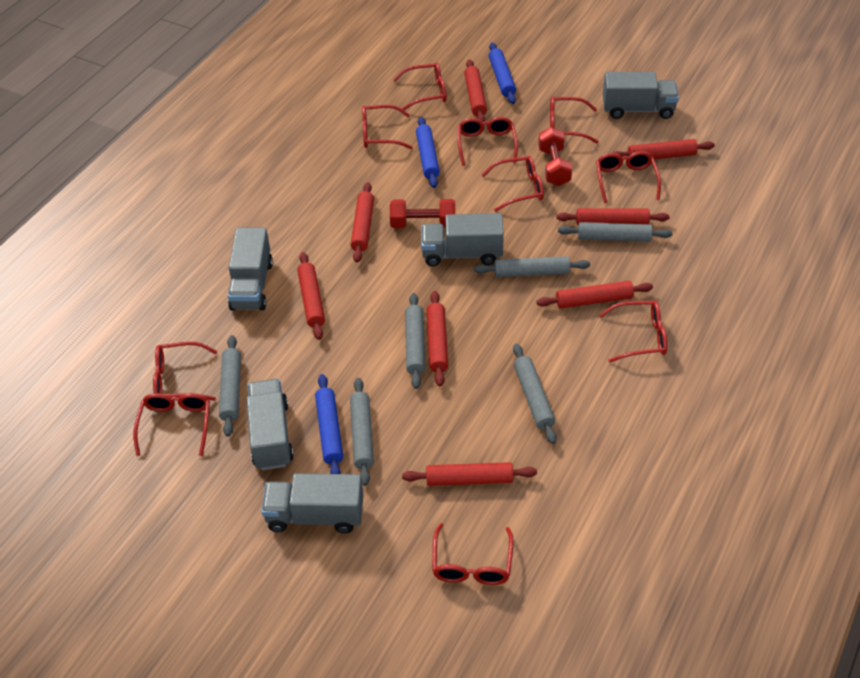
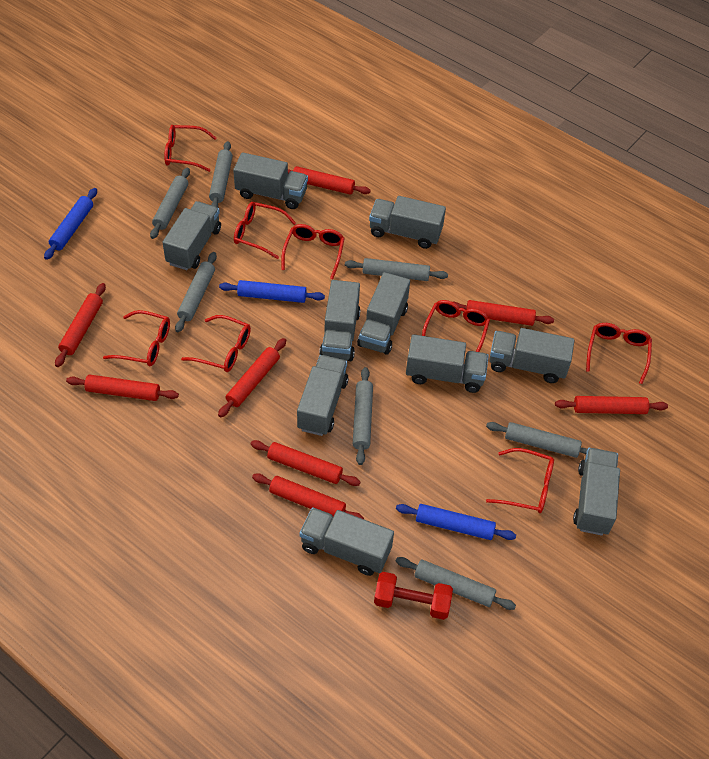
grey rolling pin: 6 -> 7
grey truck: 5 -> 10
red dumbbell: 2 -> 1
red glasses: 10 -> 8

